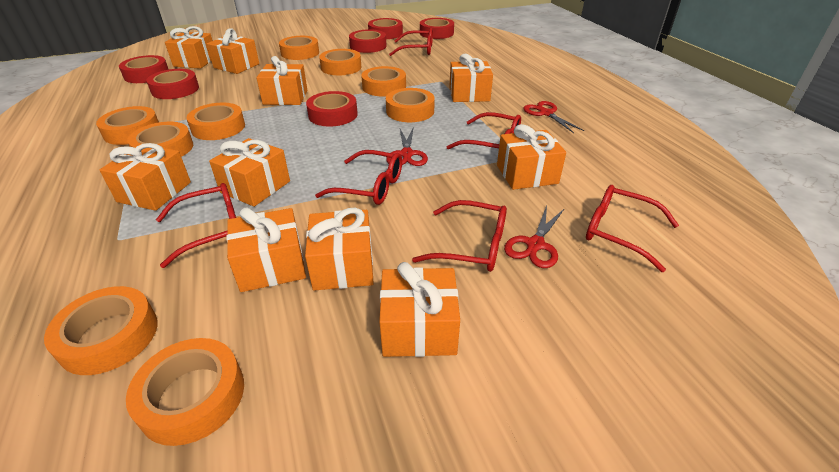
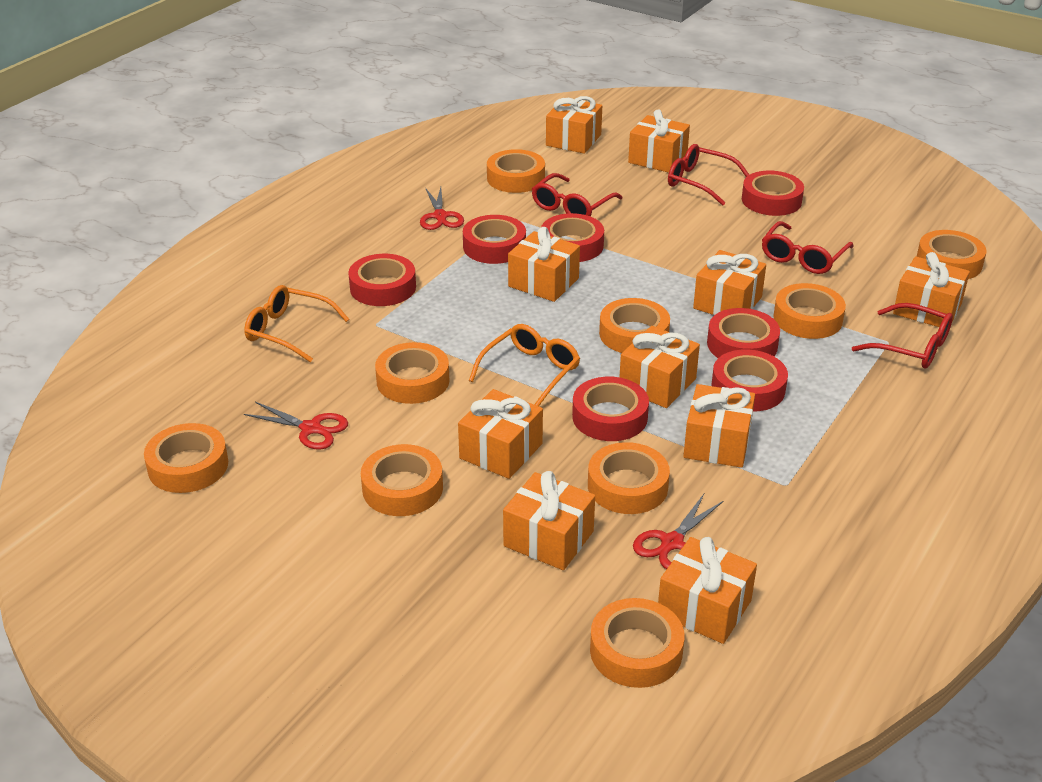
orange glasses: 0 -> 2
red glasses: 6 -> 4
red tape: 6 -> 7

